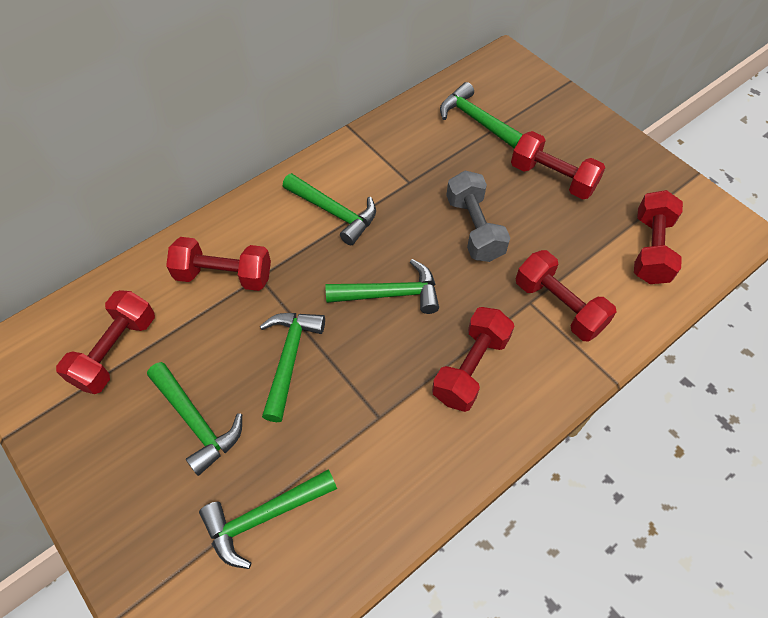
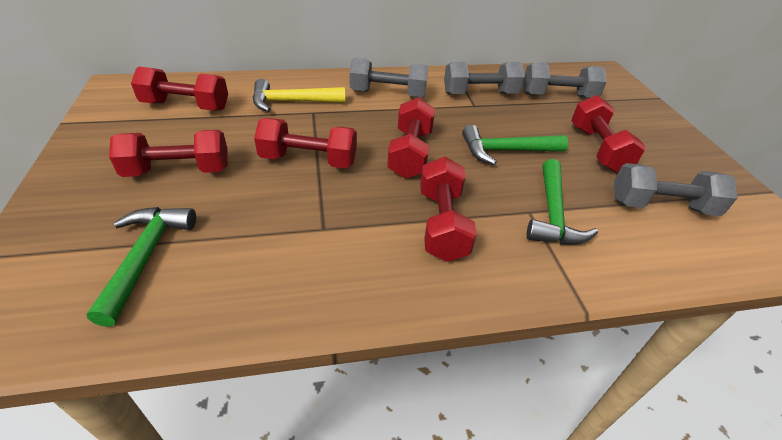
green hammer: 6 -> 3
grey dumbbell: 1 -> 4
yellow hammer: 0 -> 1

